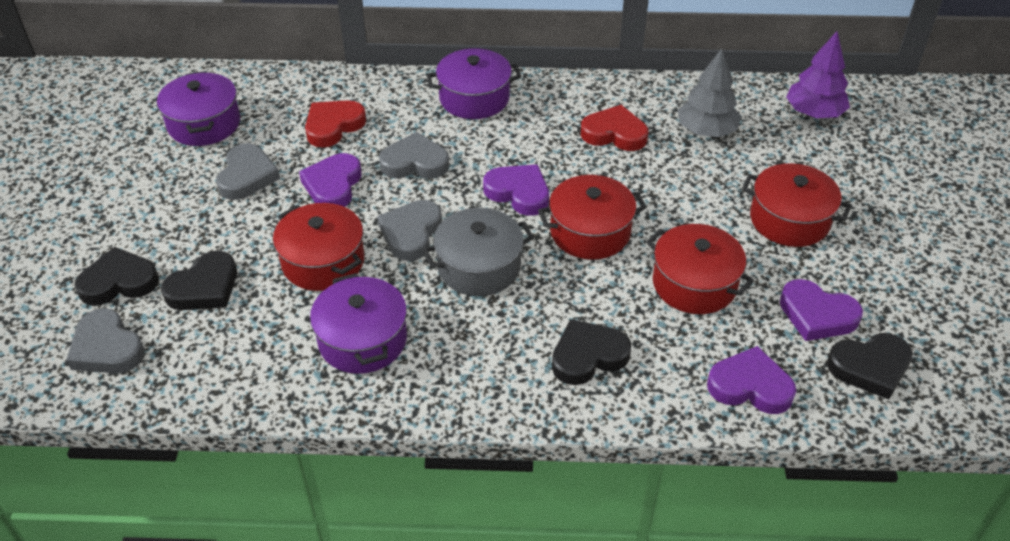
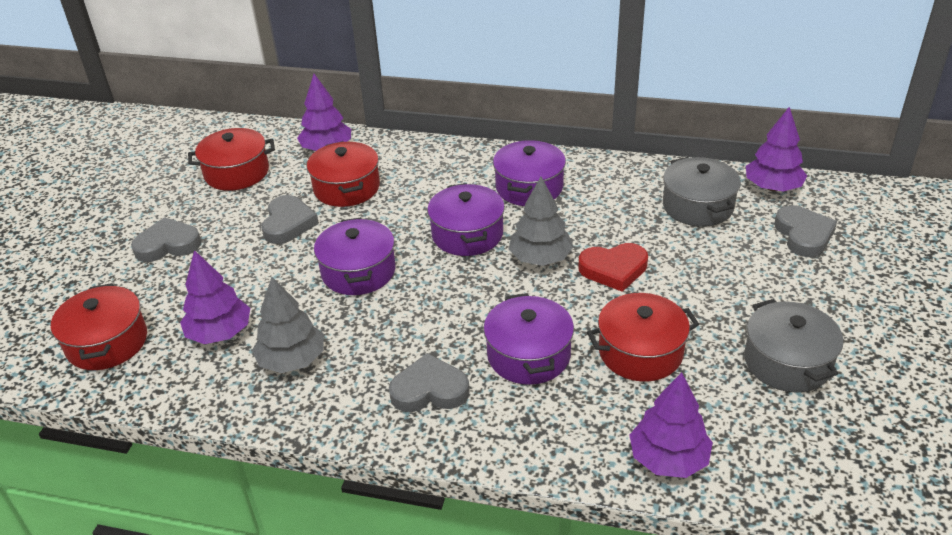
black heart: 4 -> 0
grey pot: 1 -> 2
grey tree: 1 -> 2
purple heart: 4 -> 0
purple pot: 3 -> 4
purple tree: 1 -> 4
red heart: 2 -> 1

